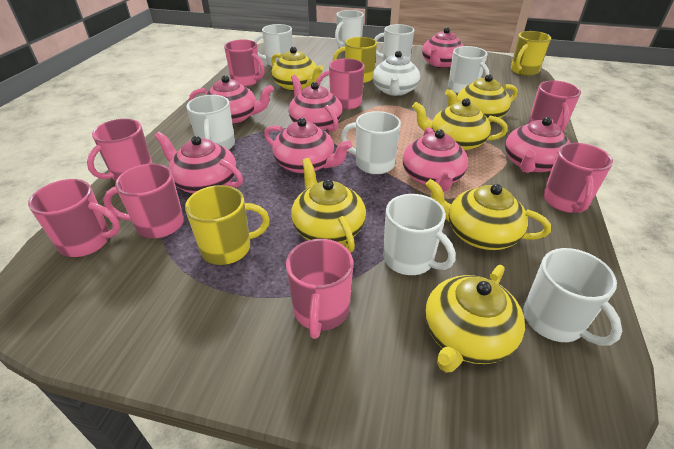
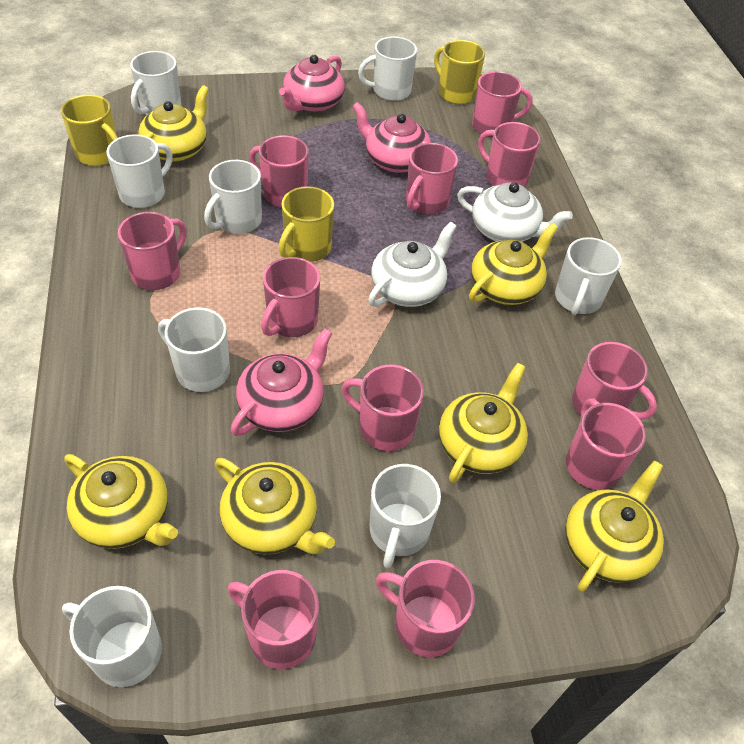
pink mug: 8 -> 11
pink teapot: 7 -> 3
white teapot: 1 -> 2

